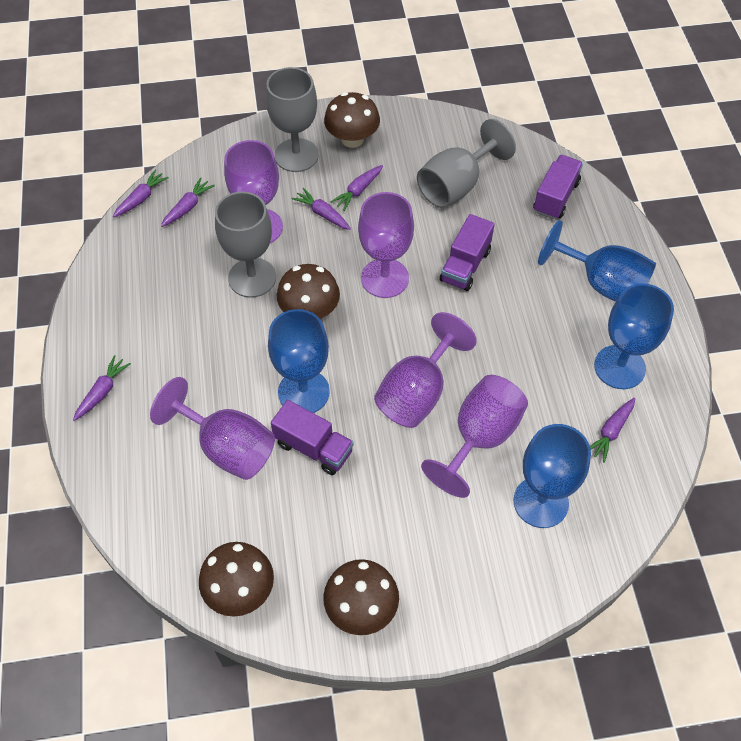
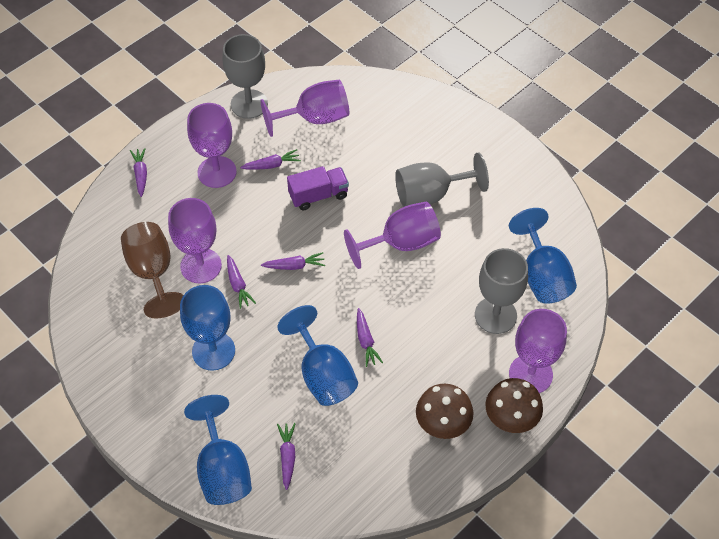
brown goblet: 0 -> 1
brown mushroom: 4 -> 2
purple truck: 3 -> 1

